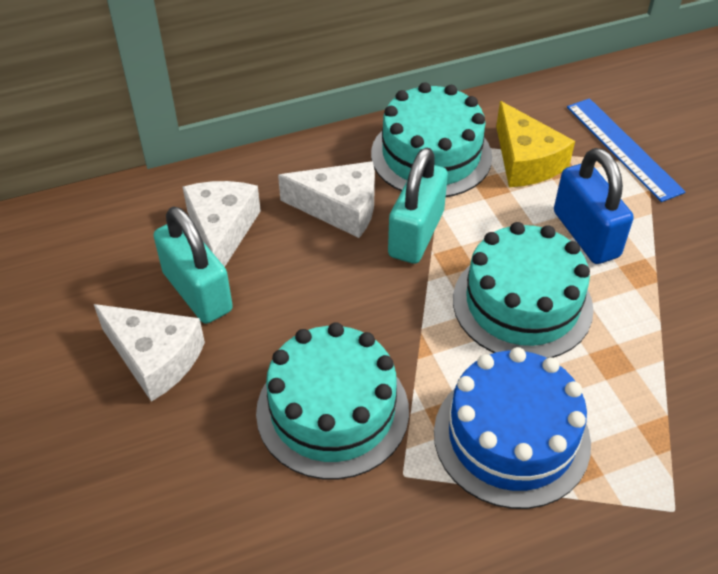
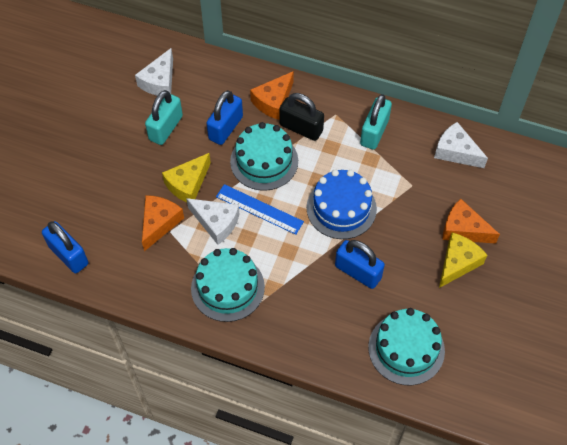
black padlock: 0 -> 1
blue padlock: 1 -> 3
orange cheese: 0 -> 3
yellow cheese: 1 -> 2

